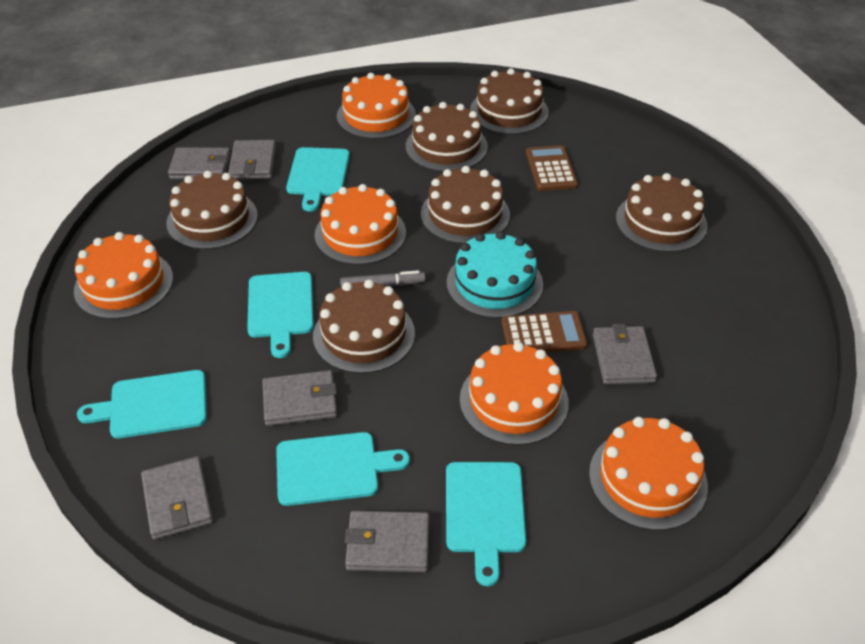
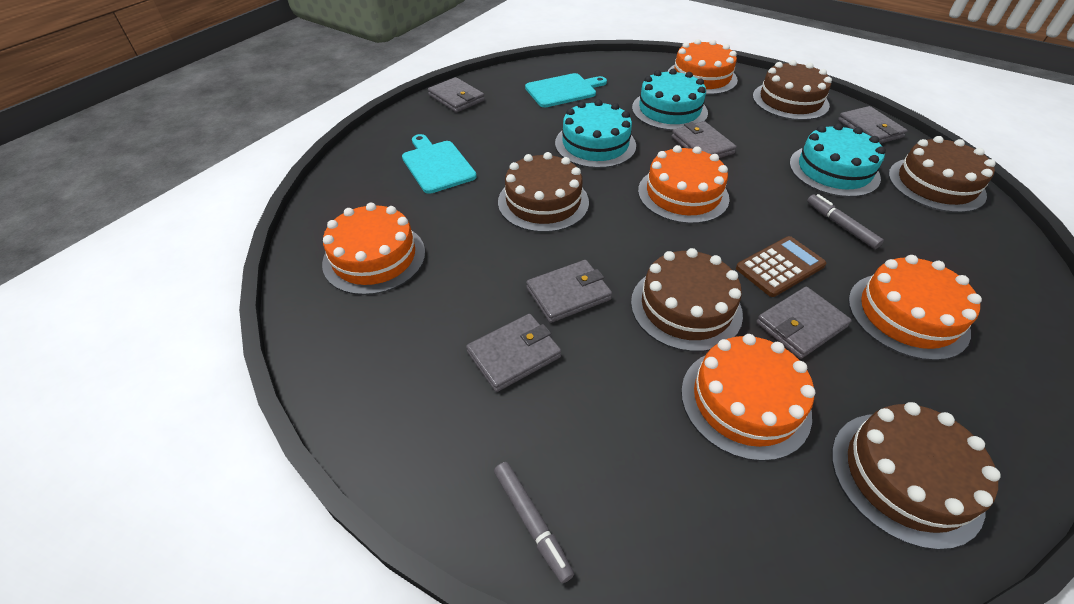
brown cake: 6 -> 5
brown calculator: 2 -> 1
grey marker: 1 -> 2
turquoise cake: 1 -> 3
turquoise cutting board: 5 -> 2

